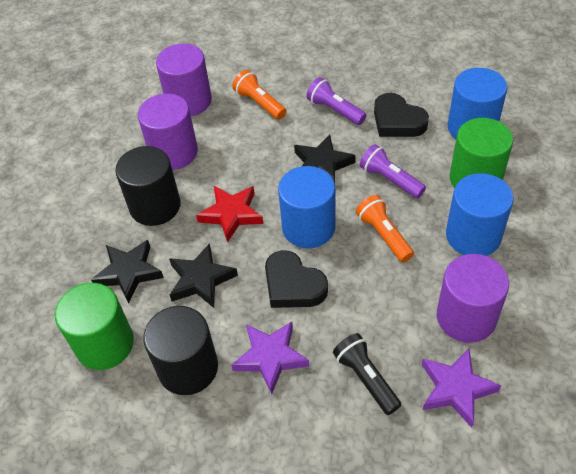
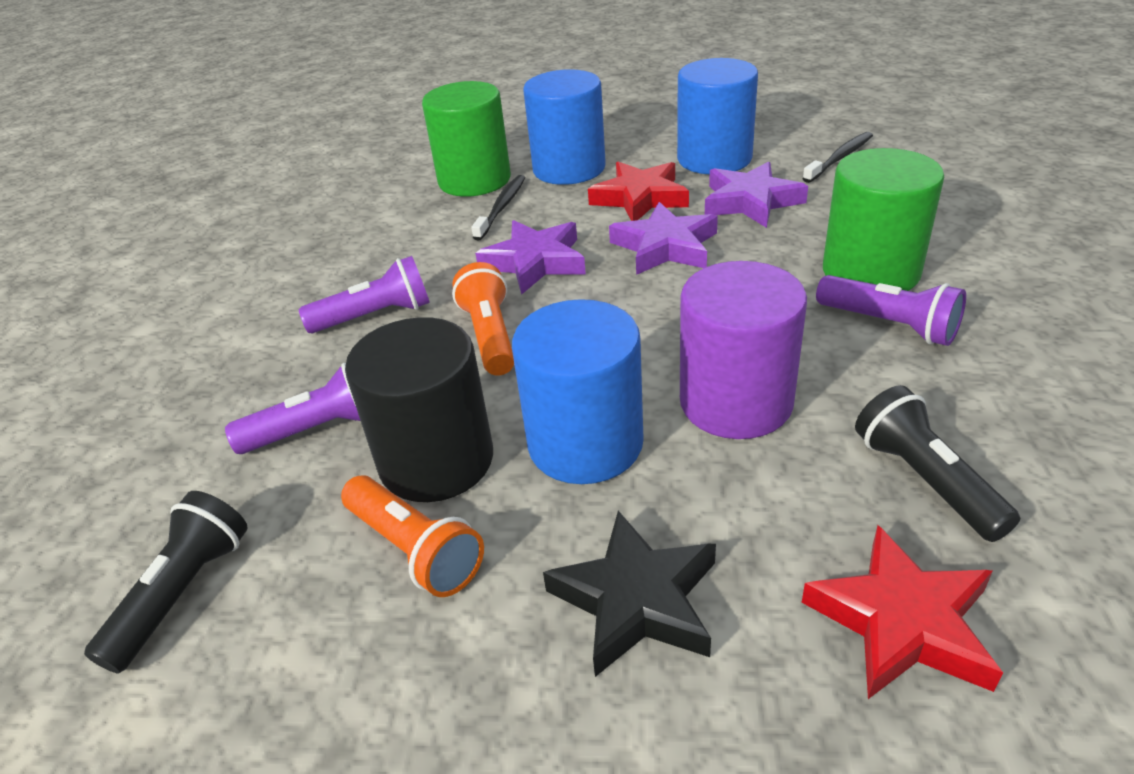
black cylinder: 2 -> 1
black flashlight: 1 -> 2
black heart: 2 -> 0
black star: 3 -> 1
black toothbrush: 0 -> 2
purple cylinder: 3 -> 1
purple flashlight: 2 -> 3
purple star: 2 -> 3
red star: 1 -> 2

